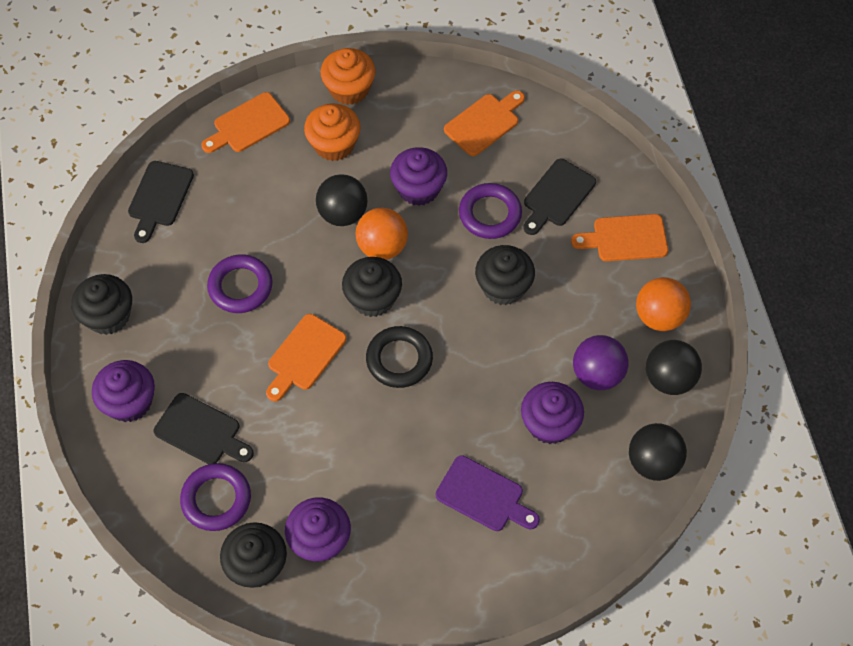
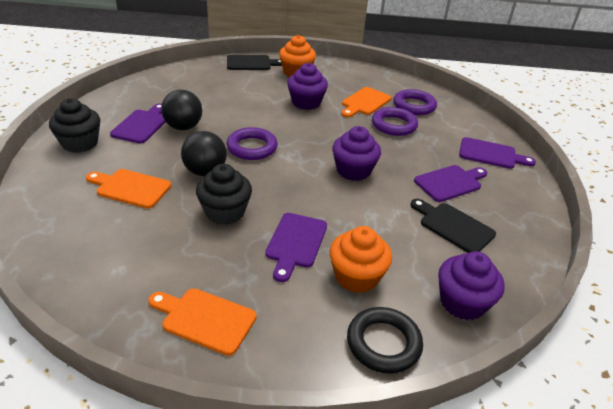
black ball: 3 -> 2
black cupcake: 4 -> 2
black cutting board: 3 -> 2
orange ball: 2 -> 0
orange cutting board: 4 -> 3
purple ball: 1 -> 0
purple cupcake: 4 -> 3
purple cutting board: 1 -> 4

